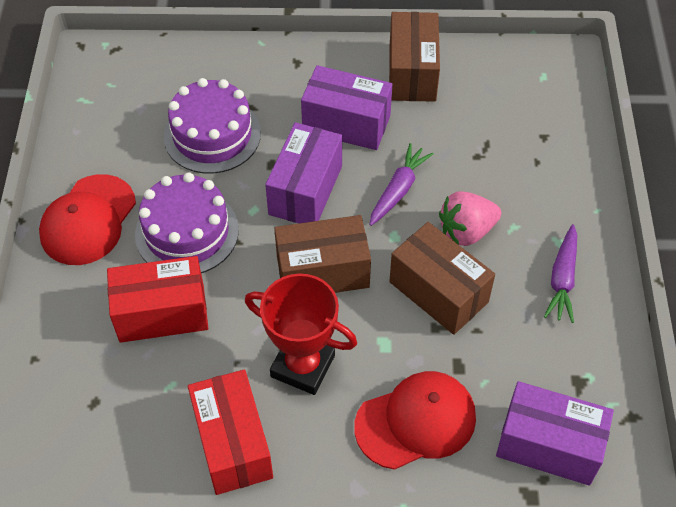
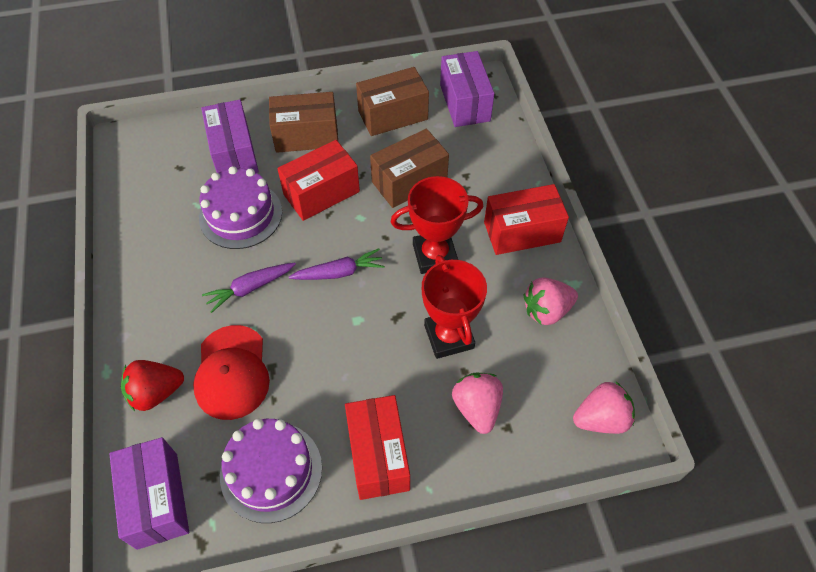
pink strawberry: 1 -> 3
red box: 2 -> 3
red cap: 2 -> 1
red strawberry: 0 -> 1
red trophy: 1 -> 2

